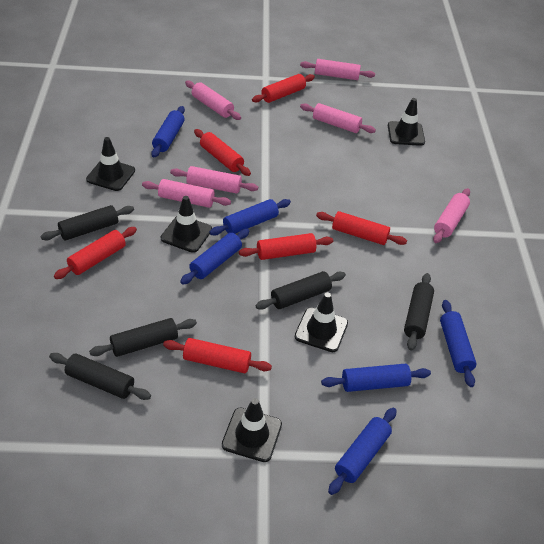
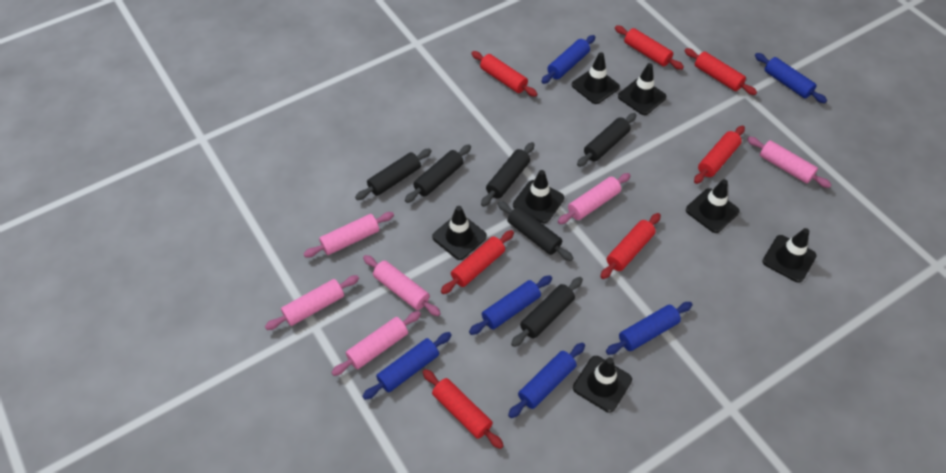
black rolling pin: 5 -> 6
black traffic cone: 5 -> 7
red rolling pin: 6 -> 7

